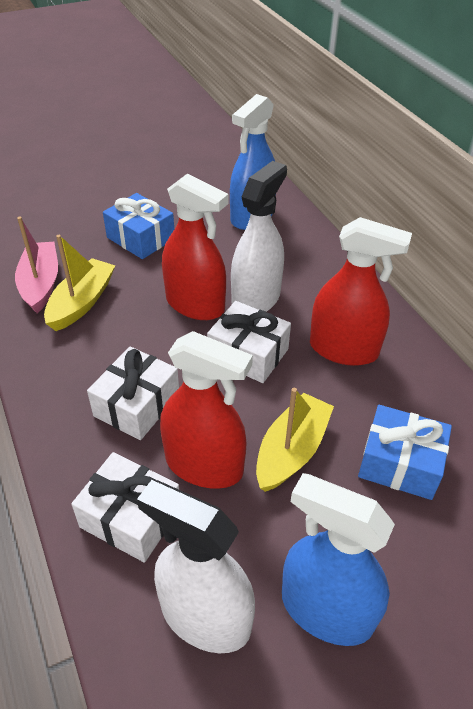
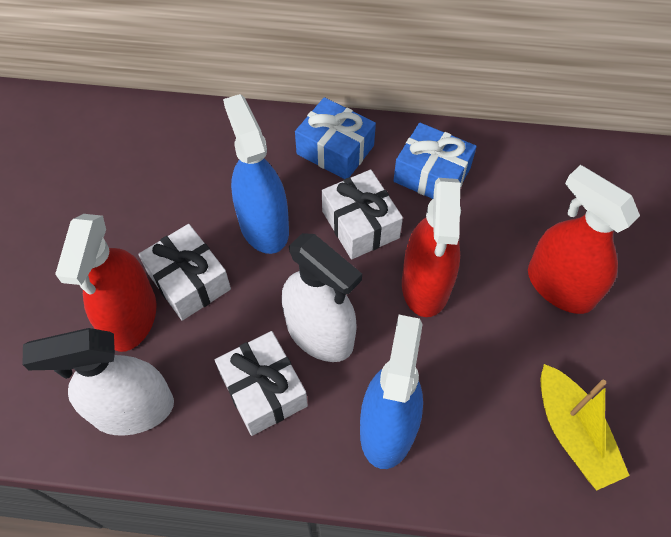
pink boat: 1 -> 0
yellow boat: 2 -> 1

